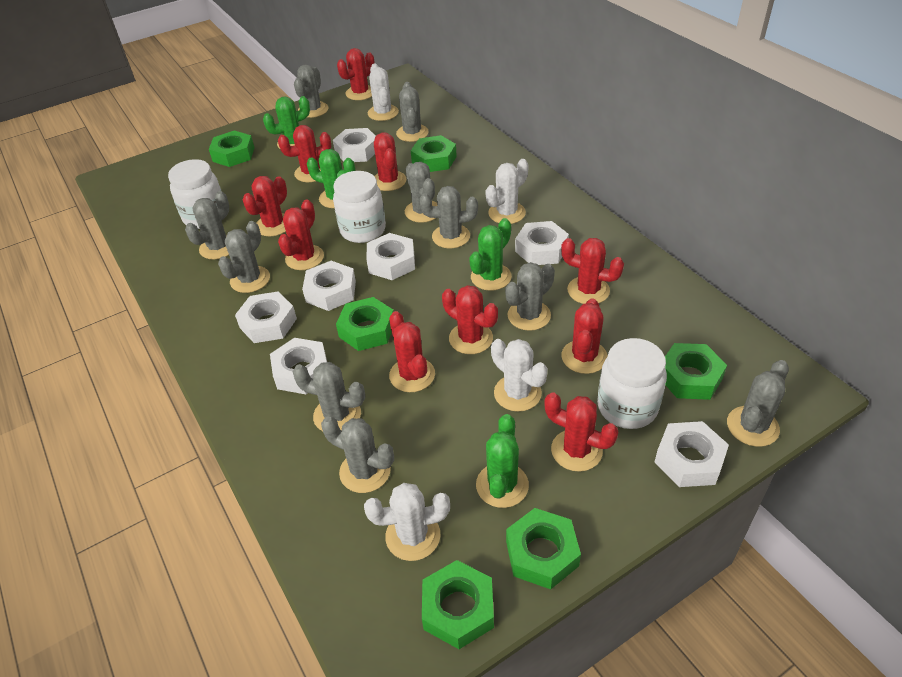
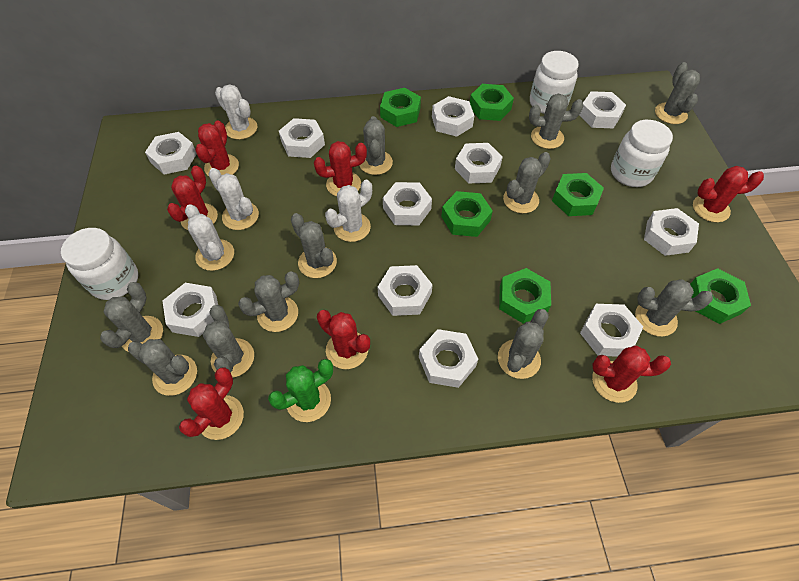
green cactus: 4 -> 1
grey cactus: 10 -> 11
red cactus: 10 -> 7
white nut: 7 -> 11

